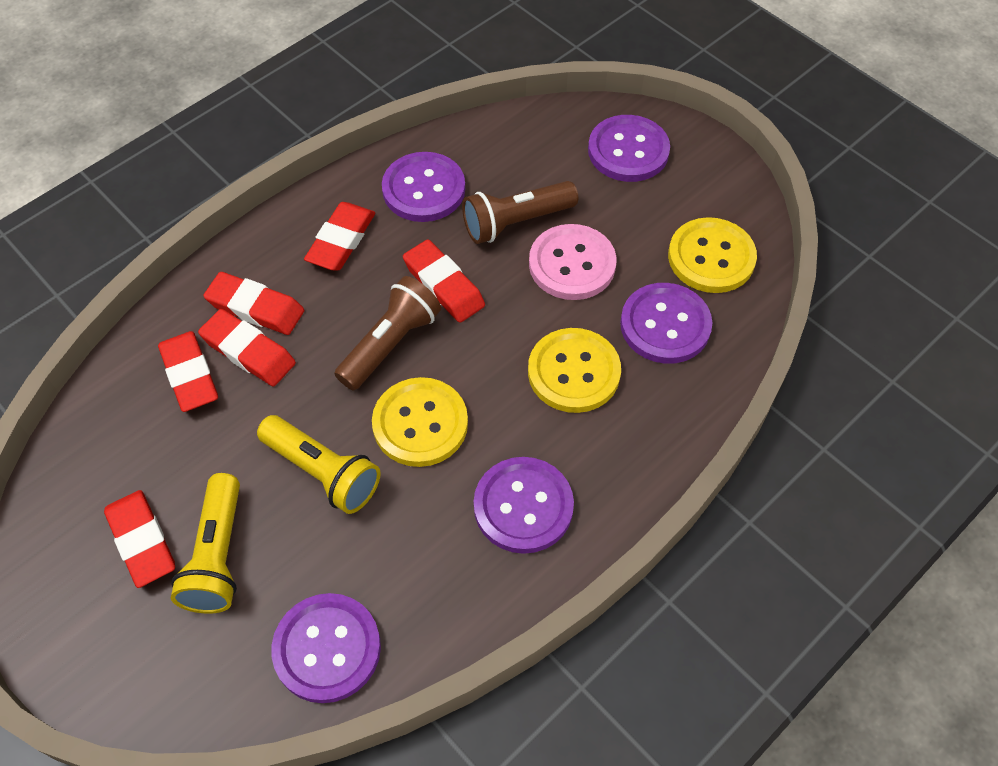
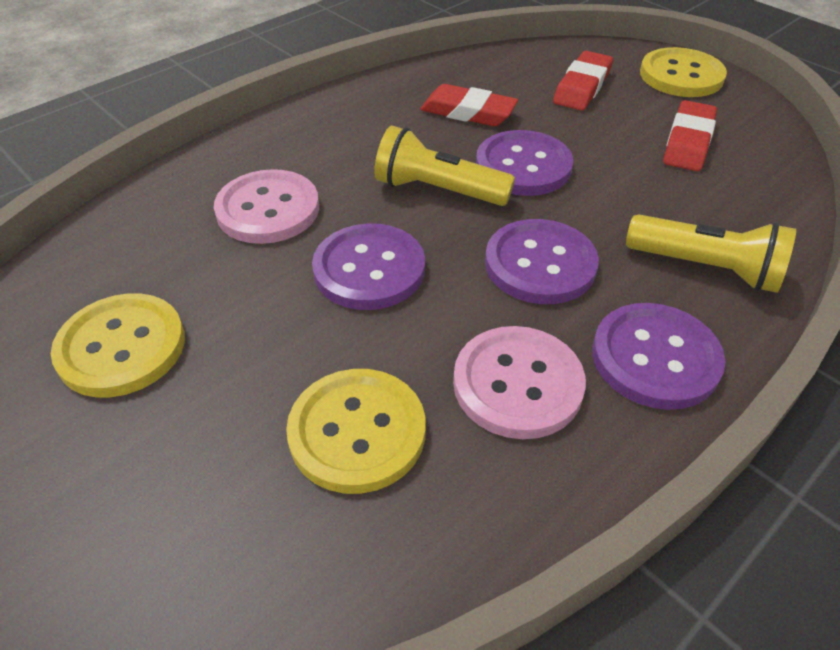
brown flashlight: 2 -> 0
pink button: 1 -> 2
purple button: 5 -> 4
red eraser: 6 -> 3

